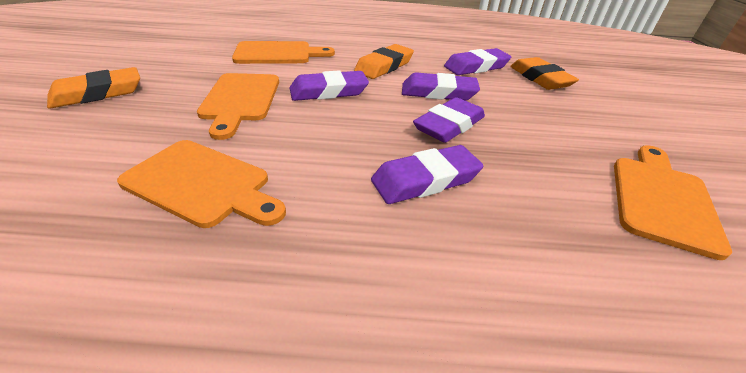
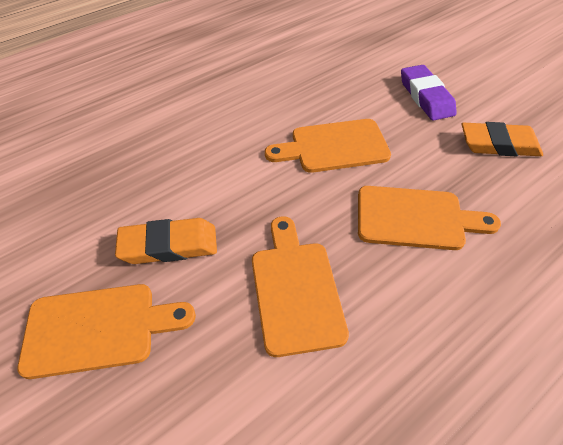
orange eraser: 3 -> 2
purple eraser: 5 -> 1

